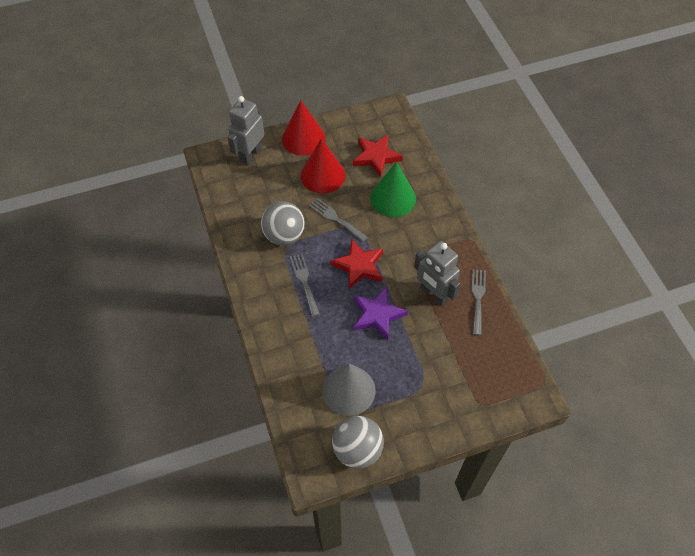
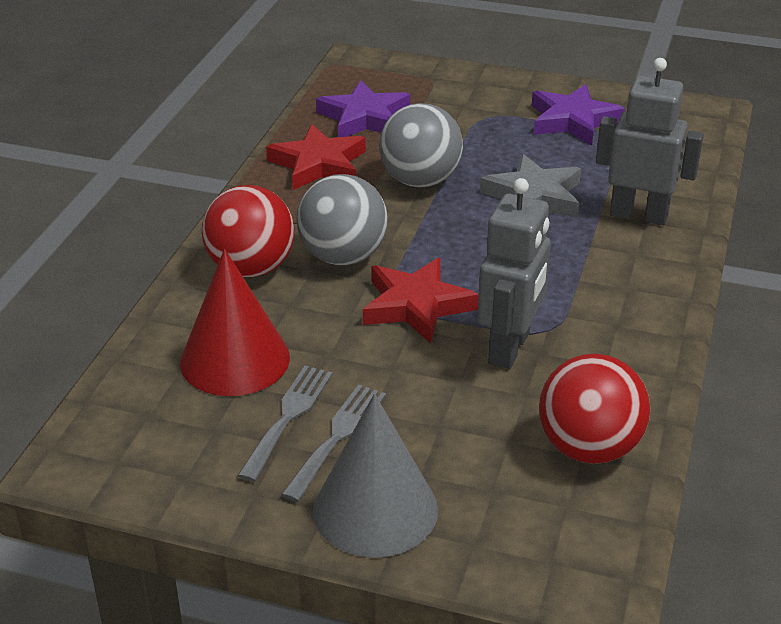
green cone: 1 -> 0
grey fork: 3 -> 2
grey star: 0 -> 1
purple star: 1 -> 2
red ball: 0 -> 2
red cone: 2 -> 1

